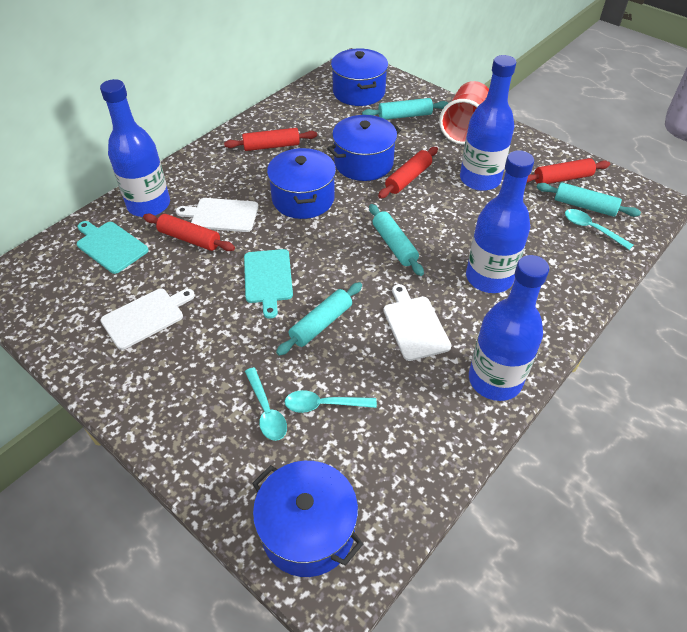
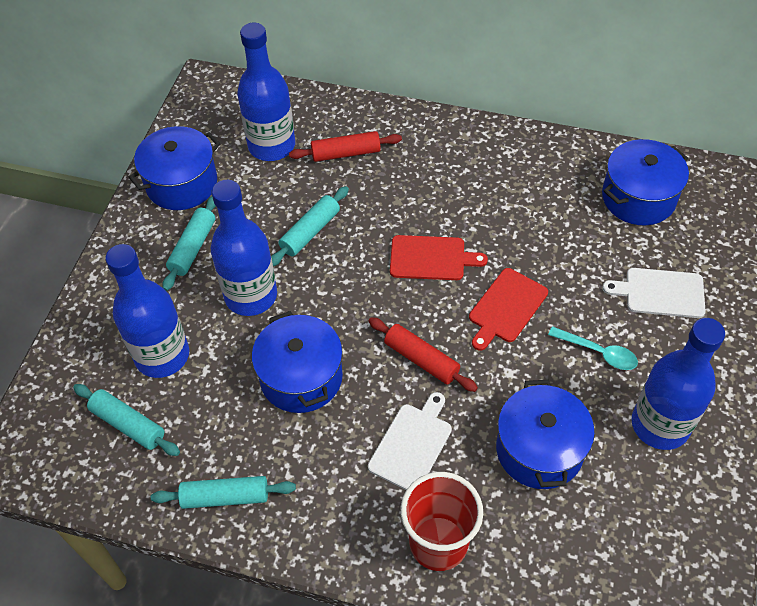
red cutting board: 0 -> 2
red rolling pin: 4 -> 2
turquoise cutting board: 2 -> 0
turquoise spoon: 3 -> 1
white cutting board: 3 -> 2

